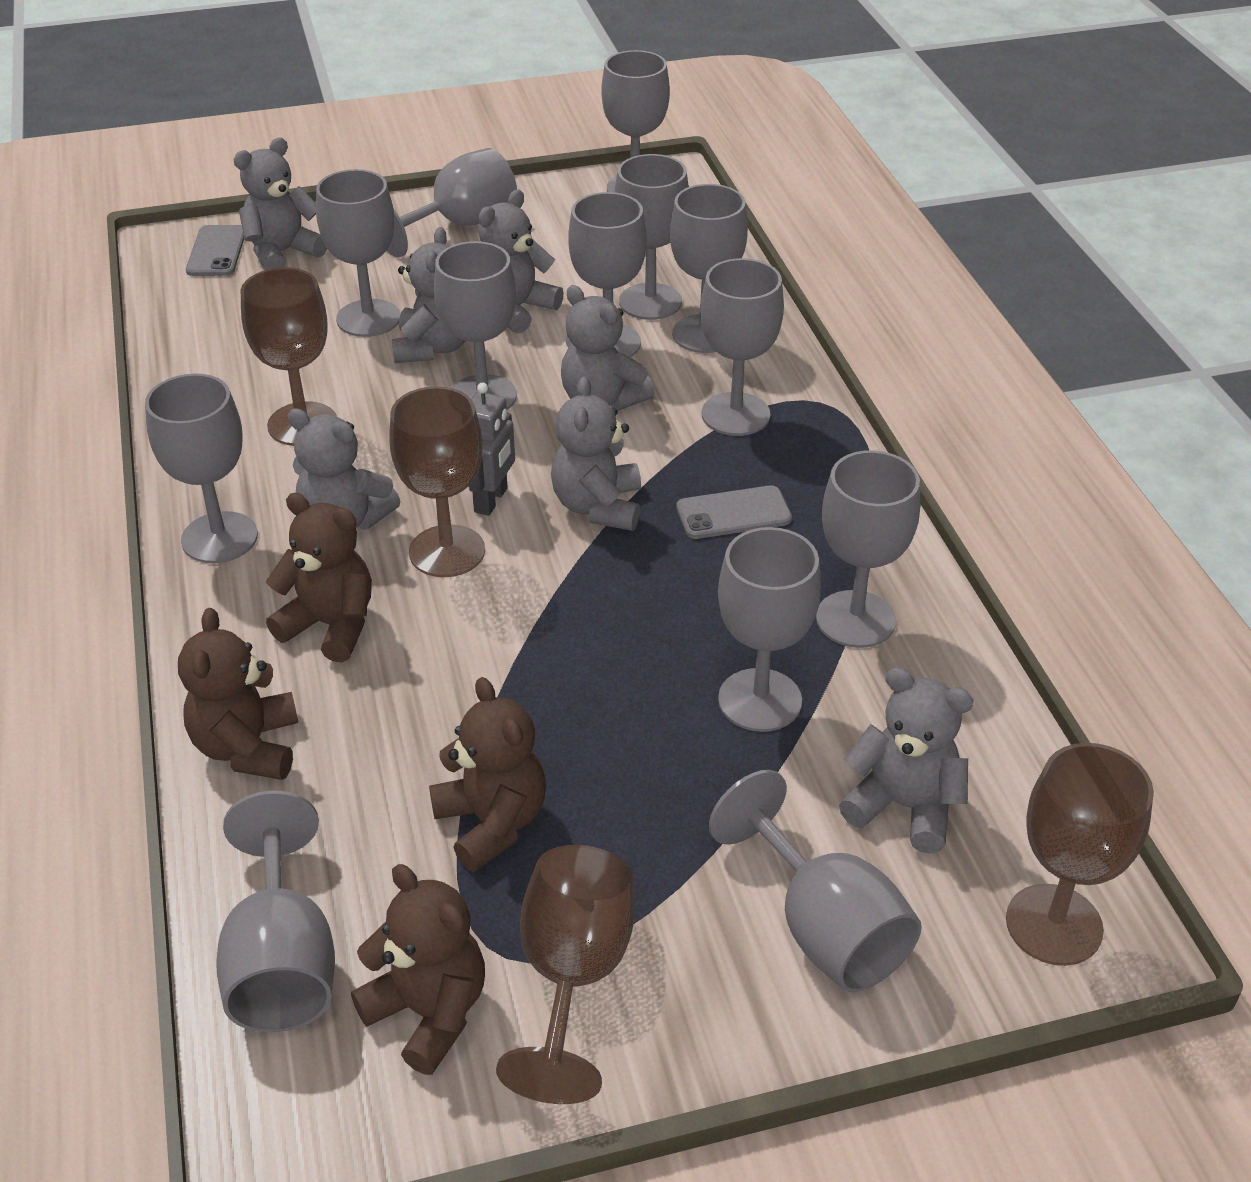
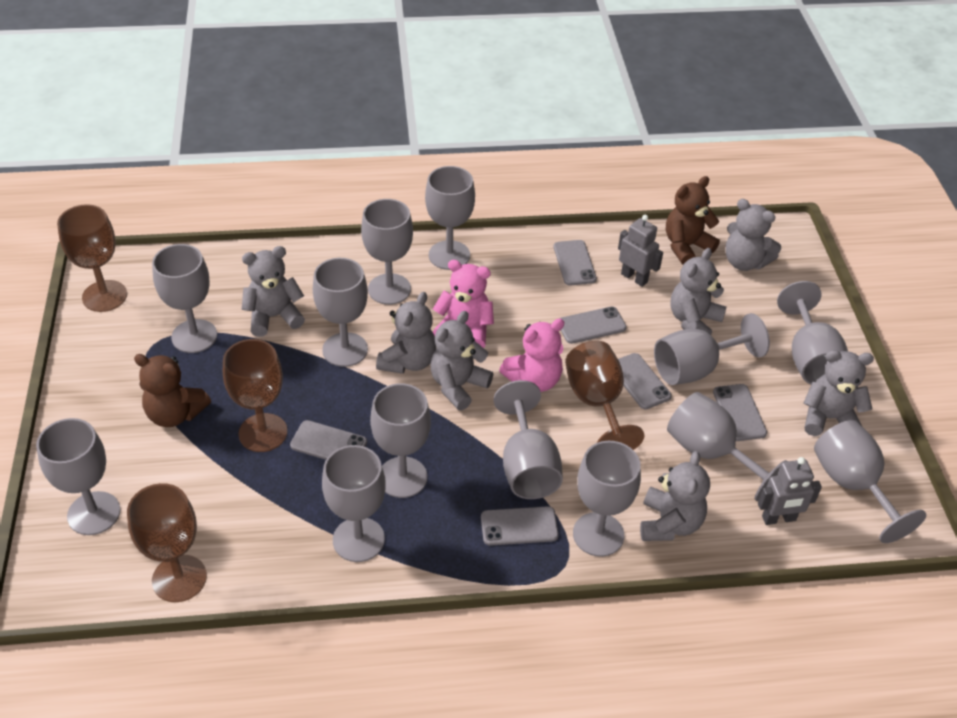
brown teddy bear: 4 -> 2
grey phone: 2 -> 6
grey robot: 1 -> 2
pink teddy bear: 0 -> 2

